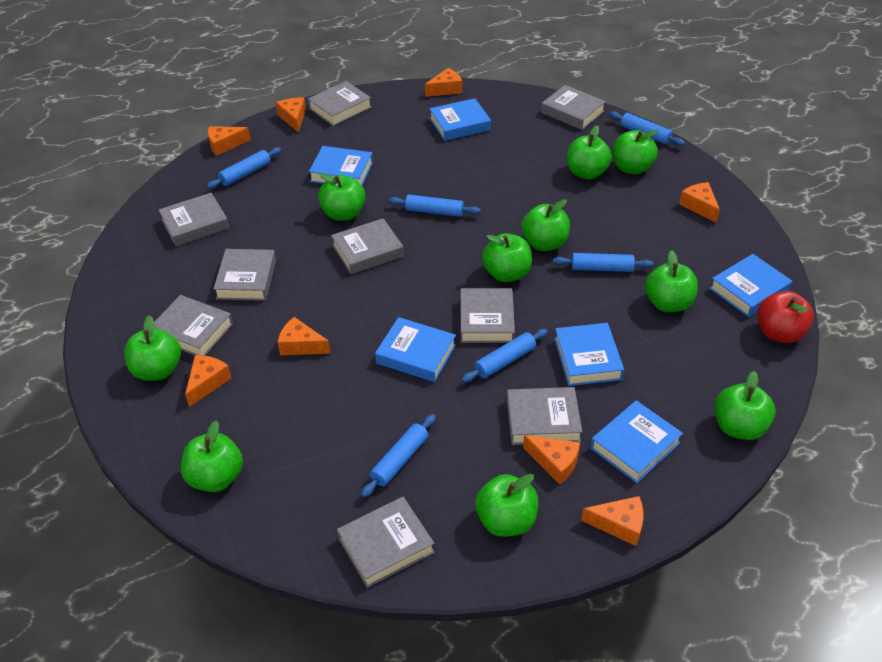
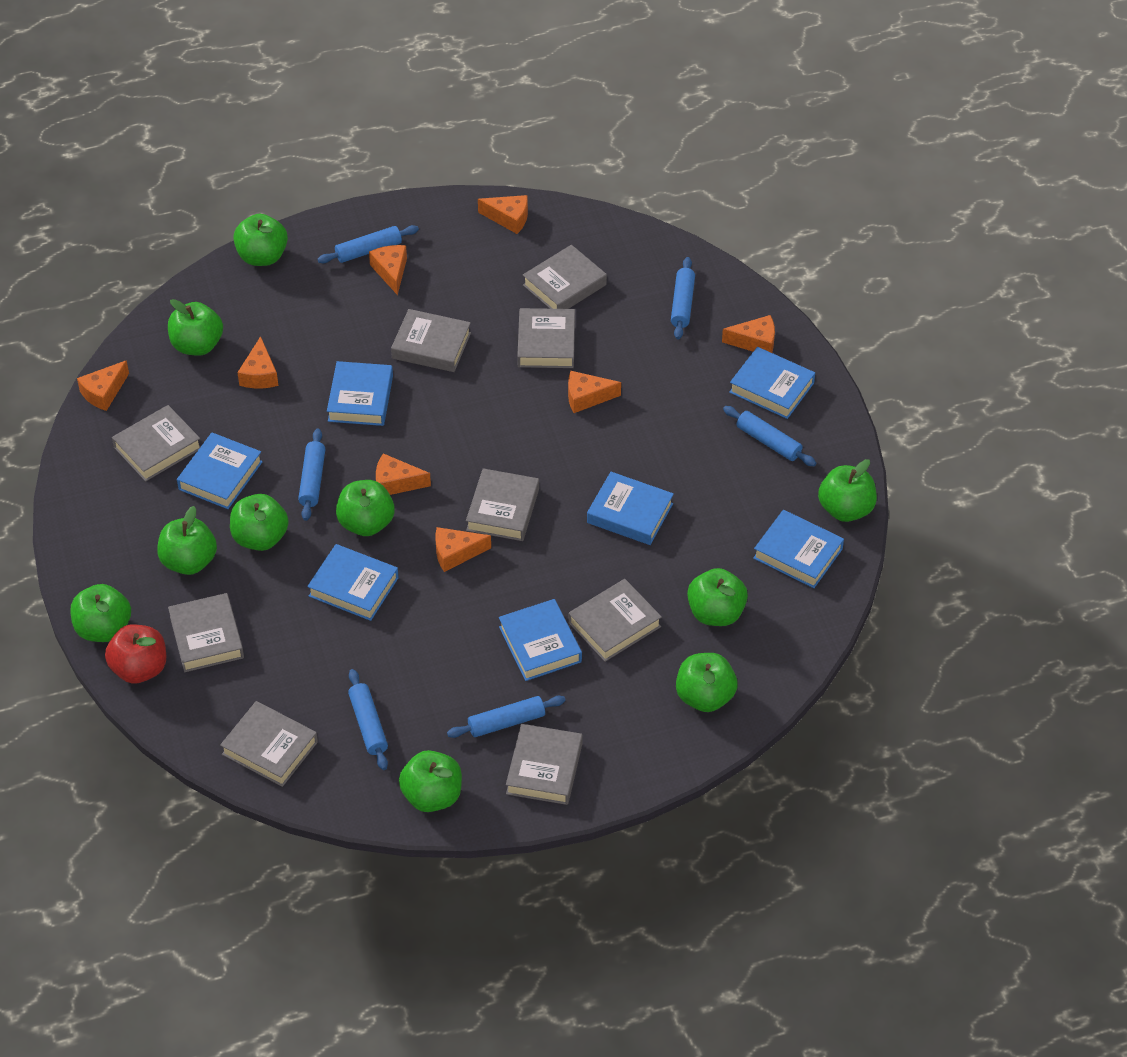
blue book: 6 -> 7

